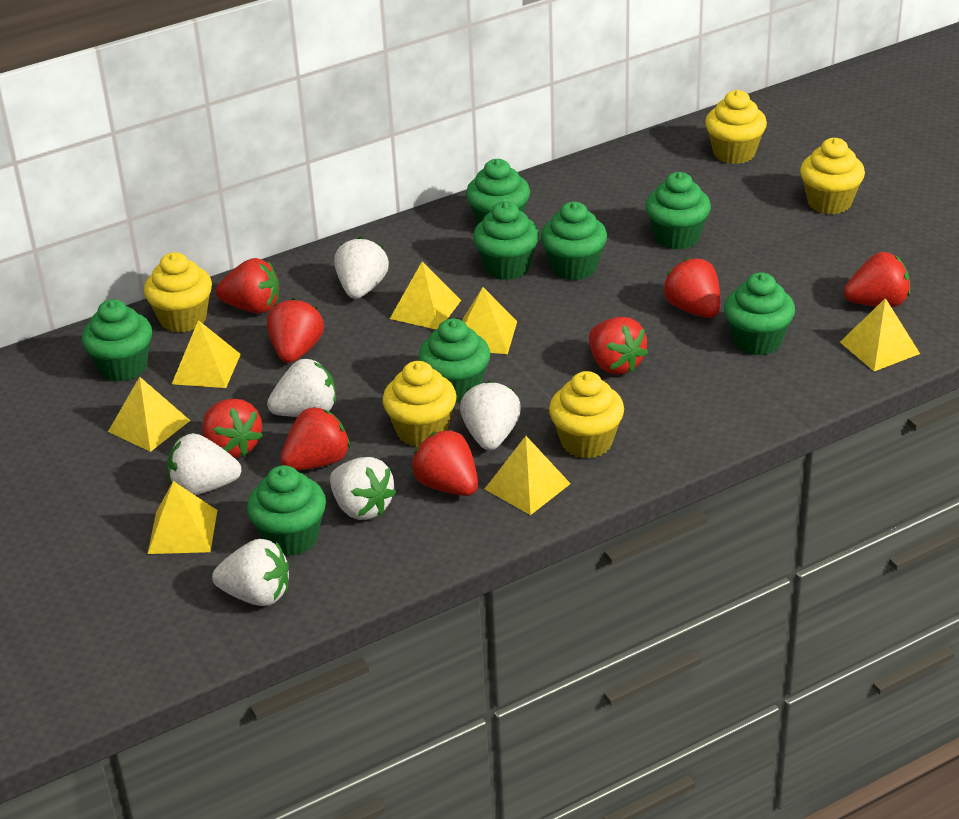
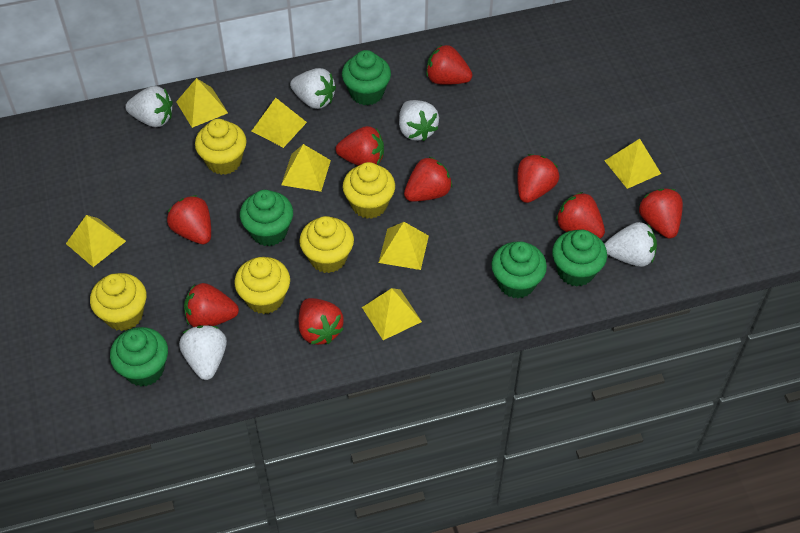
green cupcake: 8 -> 5
red strawberry: 8 -> 9
white strawberry: 6 -> 5

